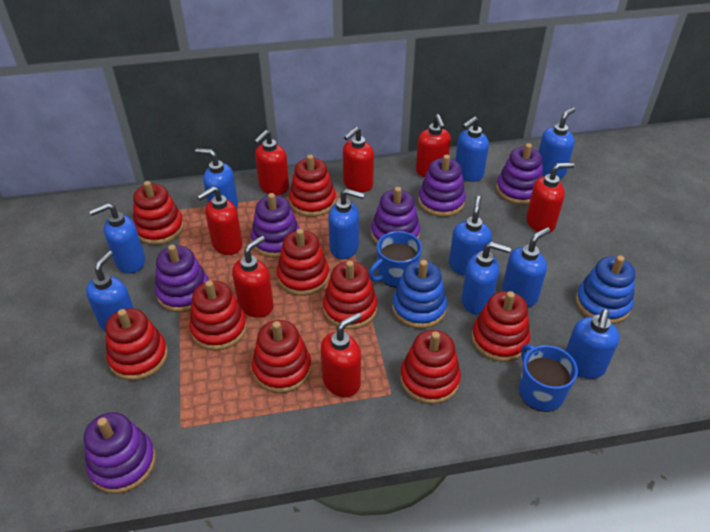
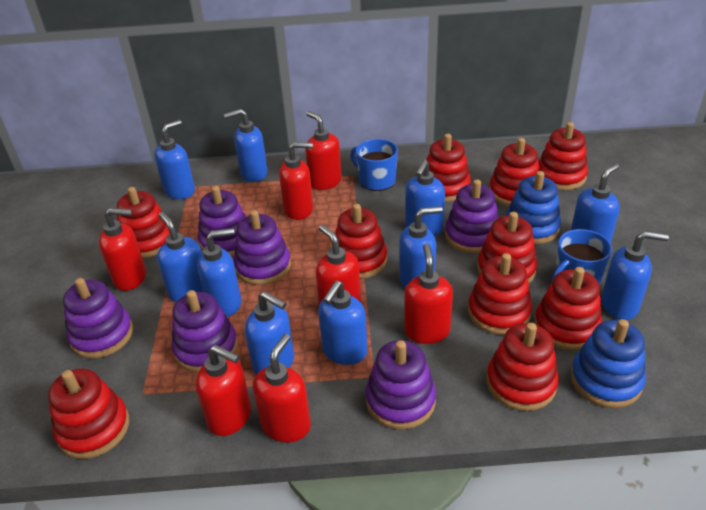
red stacking toy: 9 -> 10

